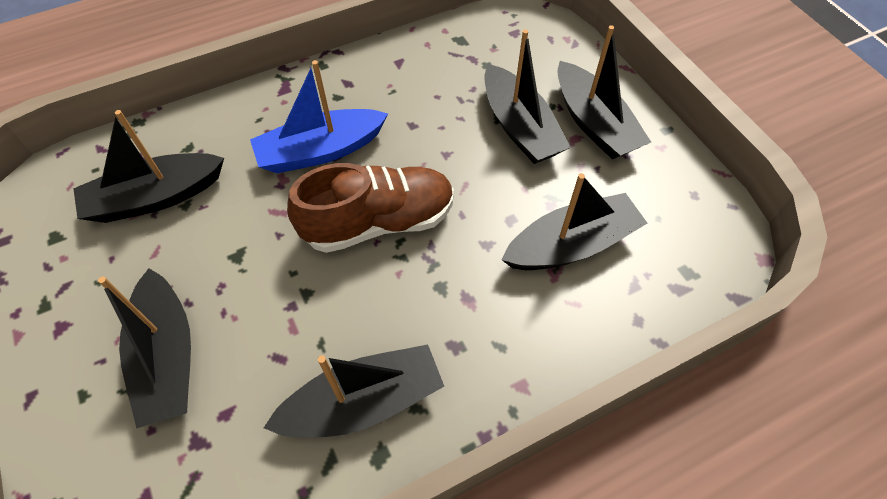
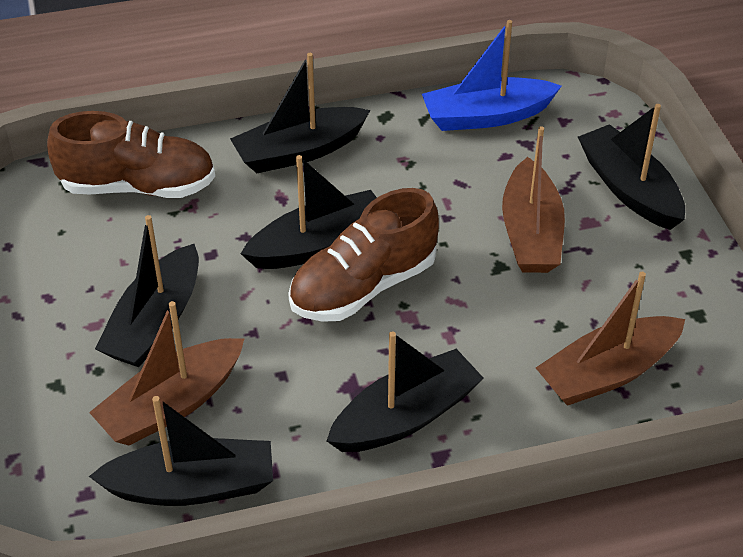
brown boat: 0 -> 3
brown shoe: 1 -> 2

